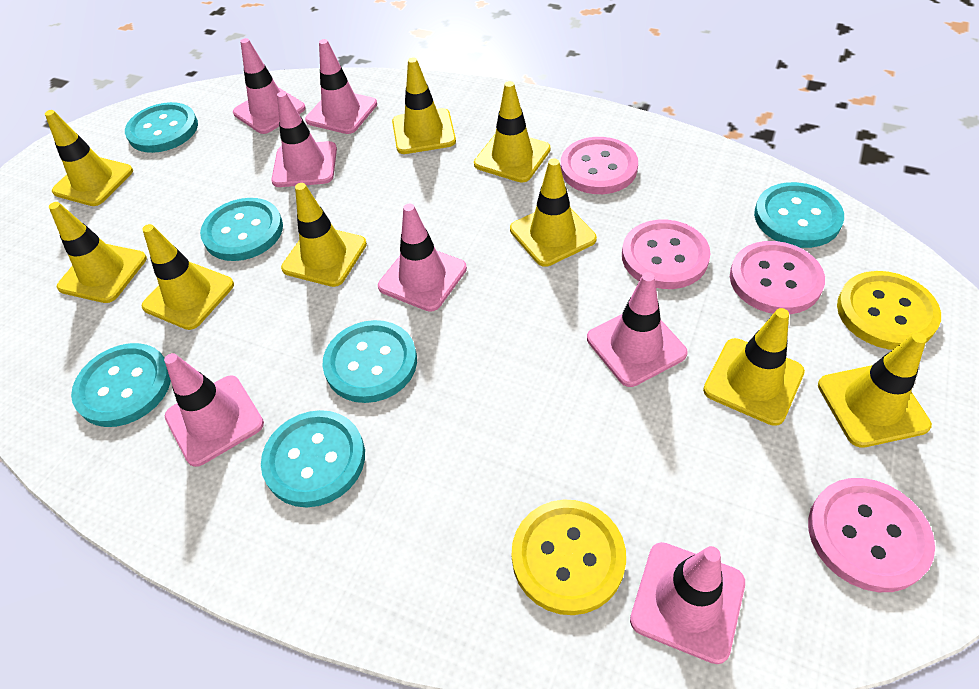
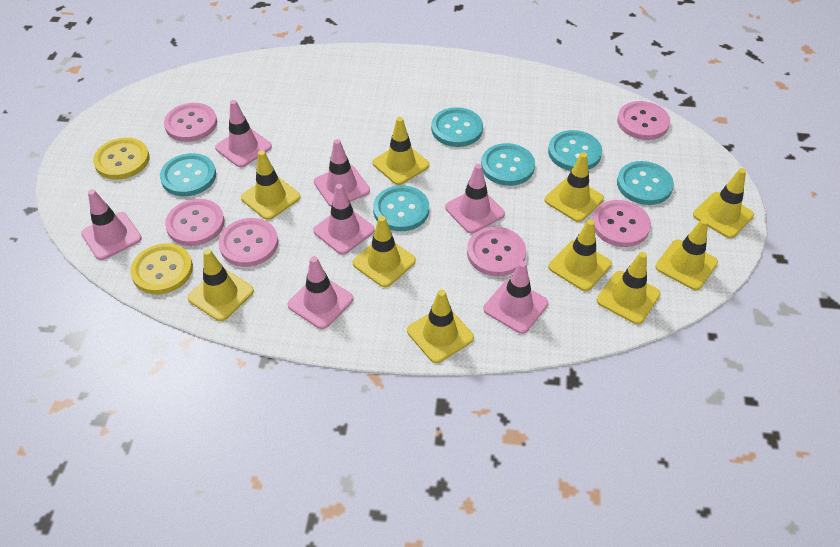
pink button: 4 -> 6
yellow traffic cone: 9 -> 10

